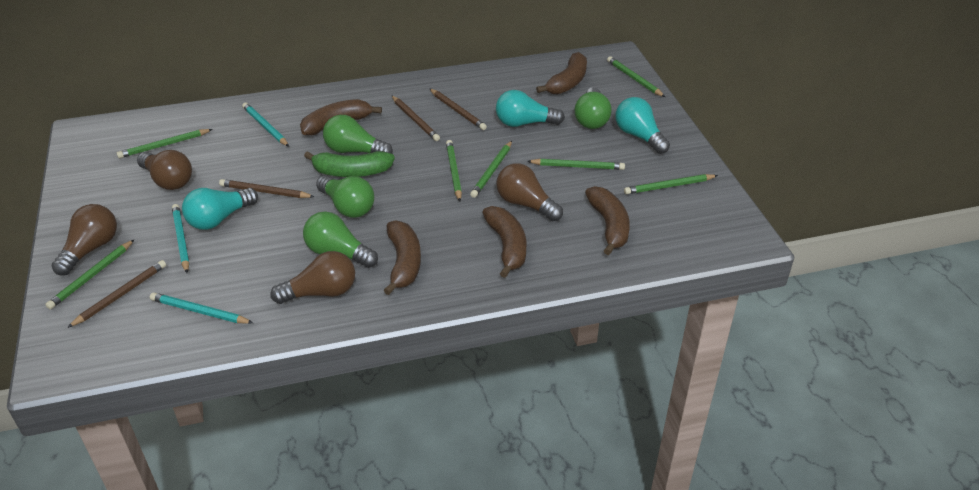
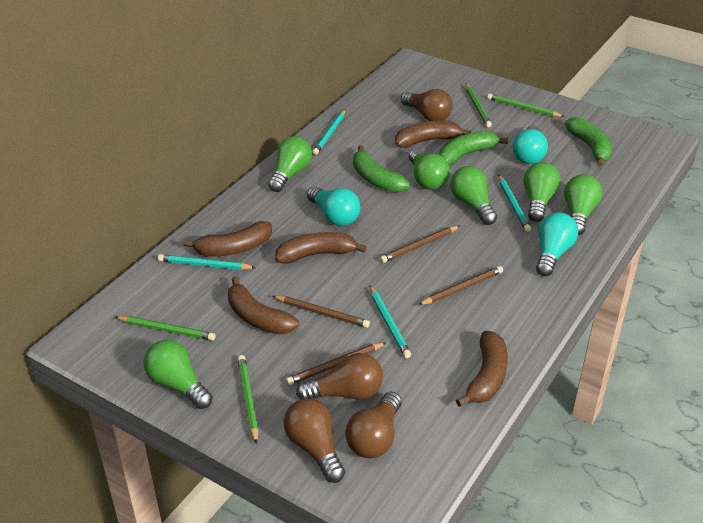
green banana: 1 -> 3
green light bulb: 4 -> 6
green pencil: 7 -> 4
turquoise pencil: 3 -> 4

